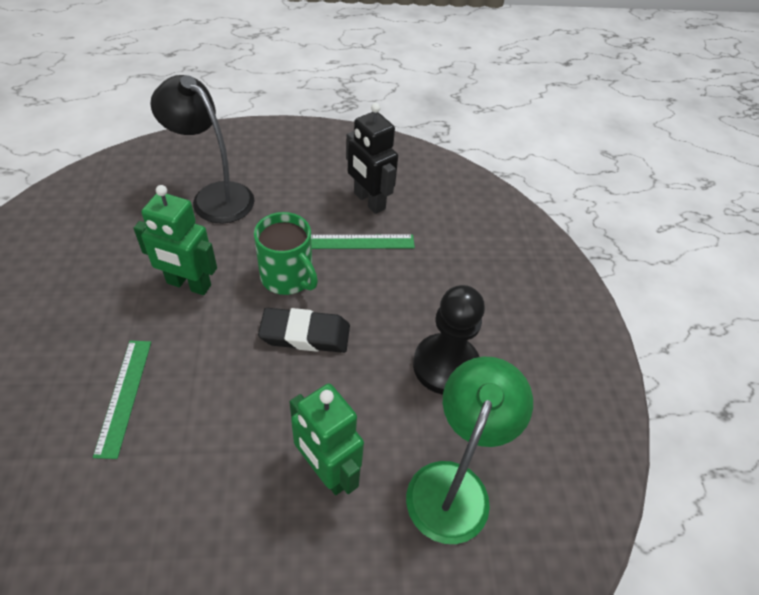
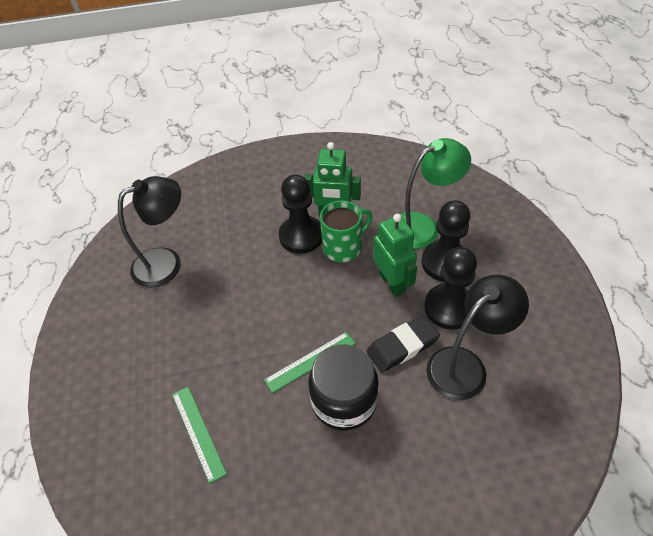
black jar: 0 -> 1
black lamp: 1 -> 2
black pawn: 1 -> 3
black robot: 1 -> 0

